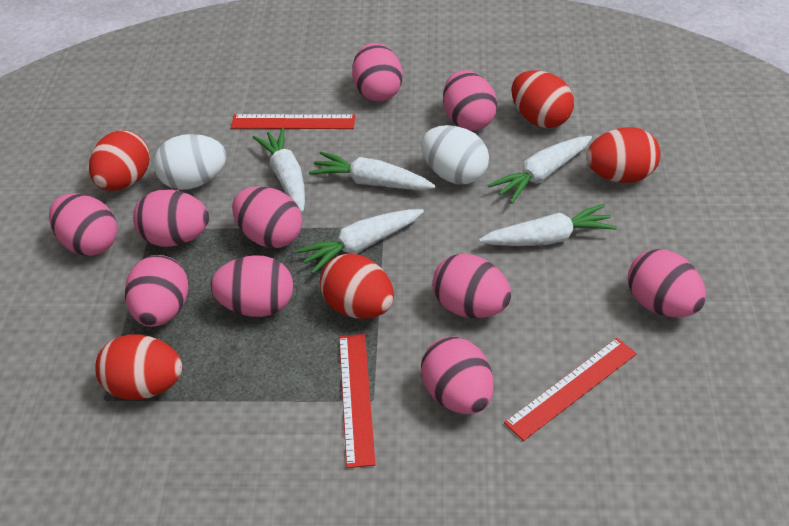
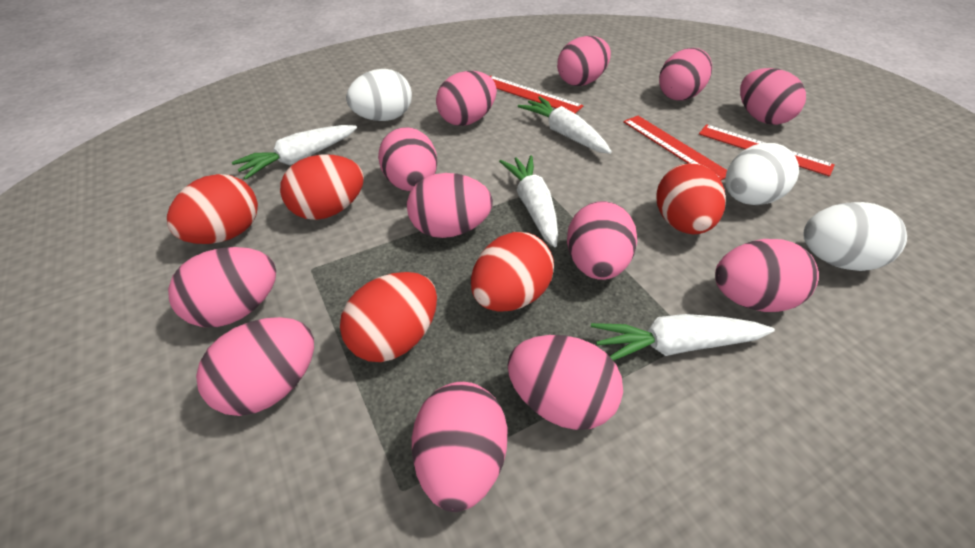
pink egg: 10 -> 12
white carrot: 5 -> 4
white egg: 2 -> 3

